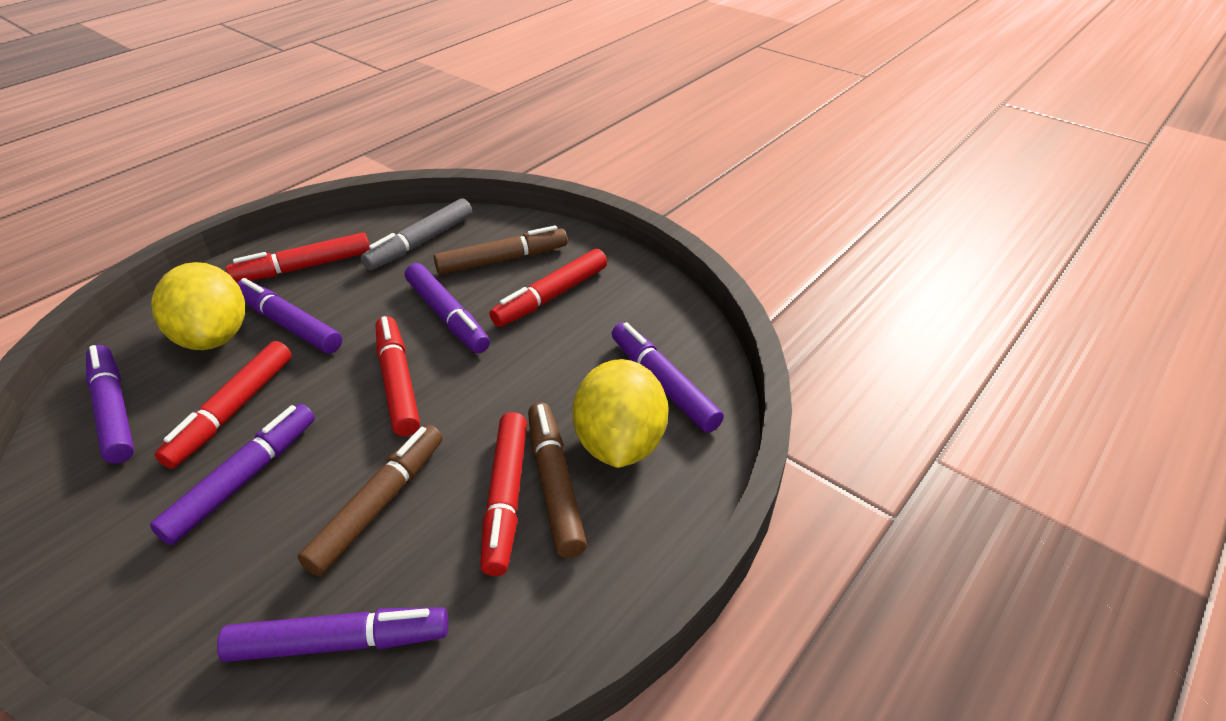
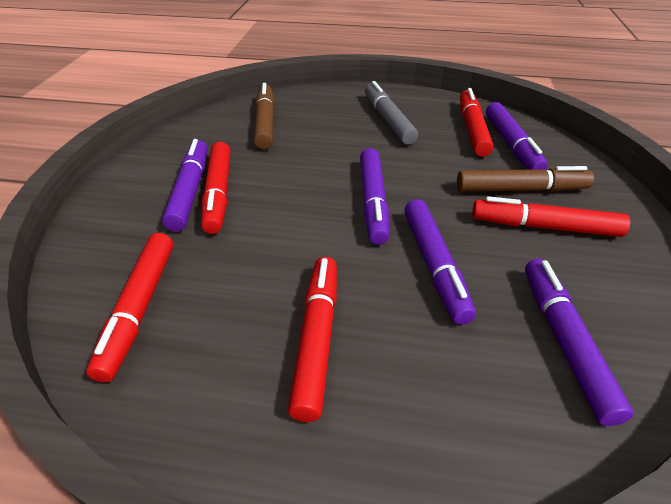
brown marker: 3 -> 2
purple marker: 6 -> 5
yellow lemon: 2 -> 0

